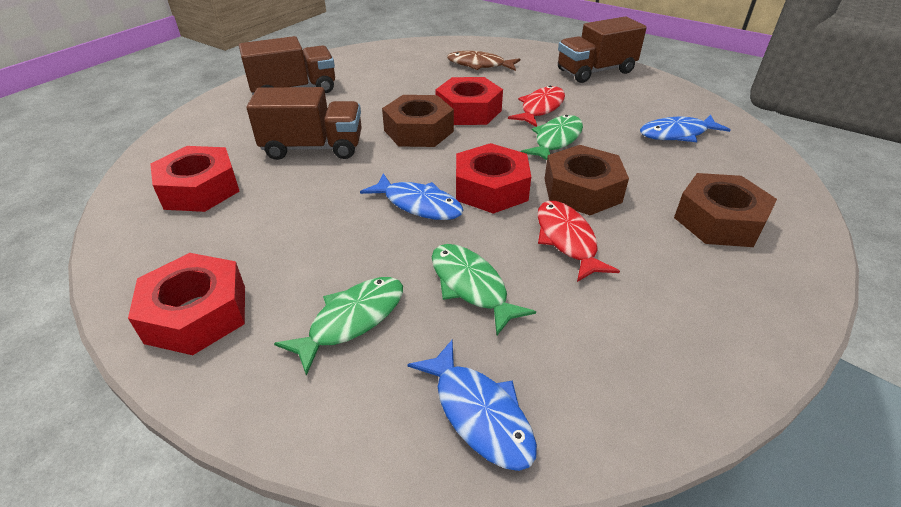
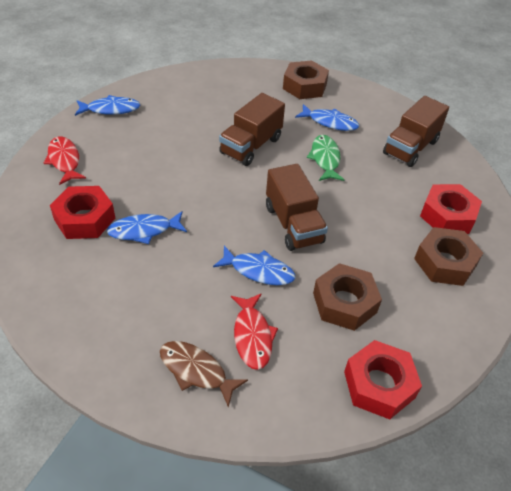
blue fish: 3 -> 4
green fish: 3 -> 1
red nut: 4 -> 3

